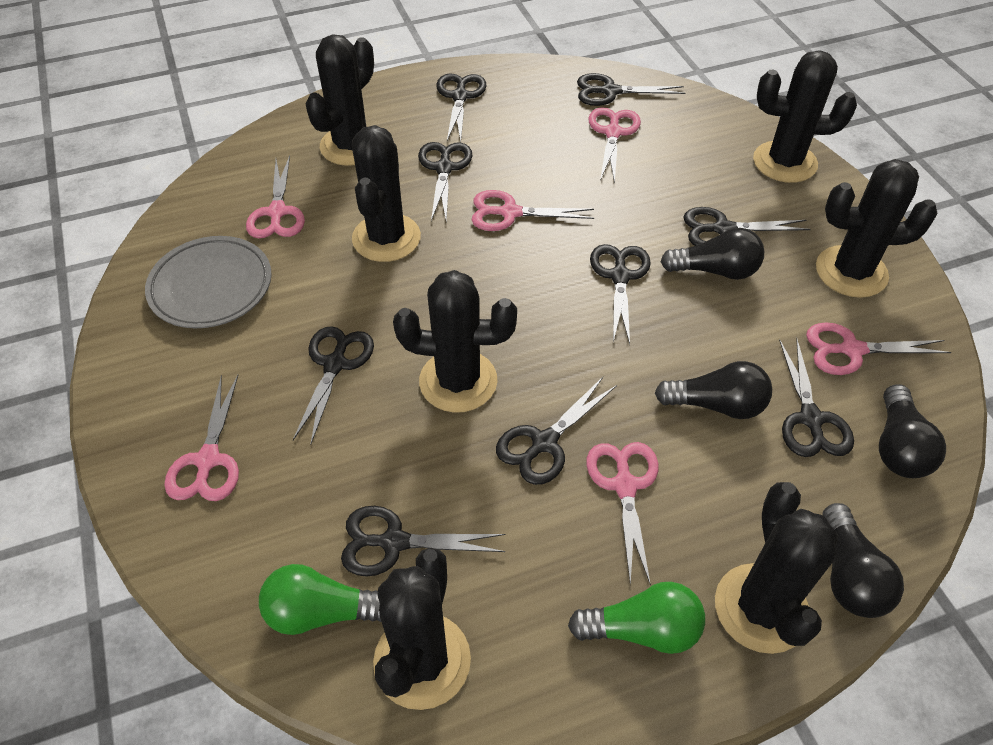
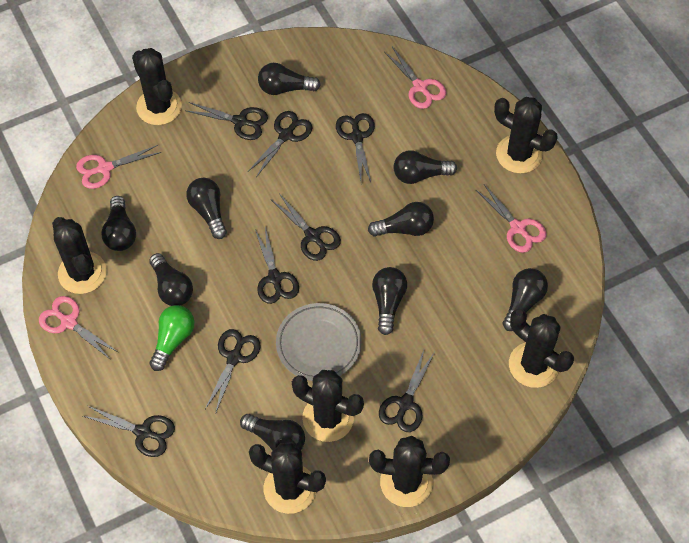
black light bulb: 4 -> 9
black scissors: 9 -> 8
green light bulb: 2 -> 1
pink scissors: 6 -> 4

